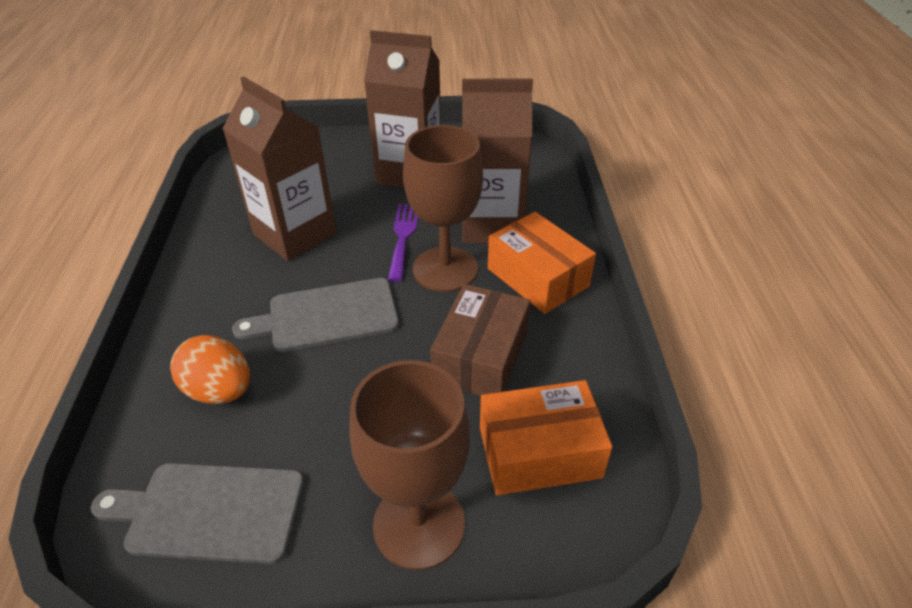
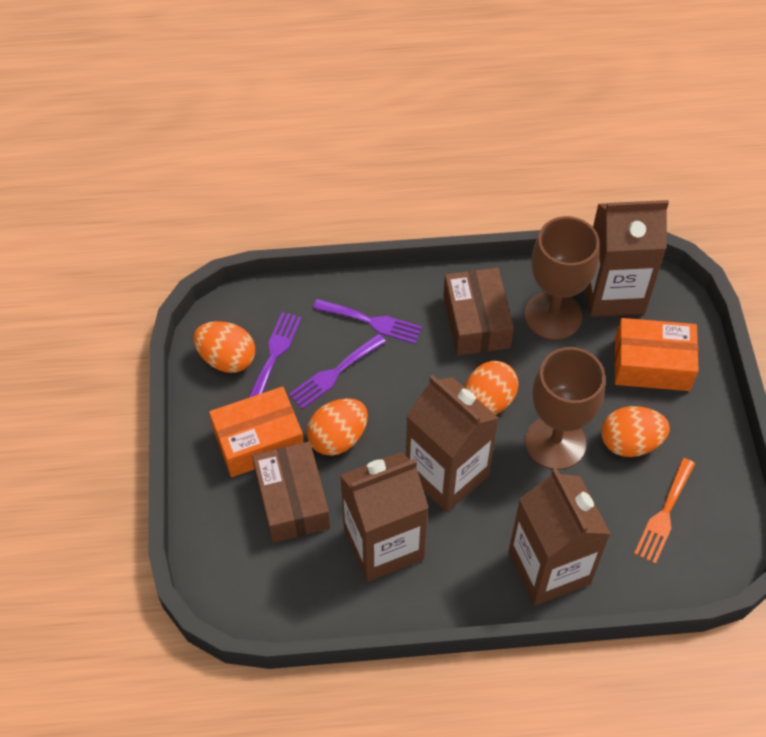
brown box: 1 -> 2
brown carton: 3 -> 4
grey cutting board: 2 -> 0
orange egg: 1 -> 4
orange fork: 0 -> 1
purple fork: 1 -> 3

